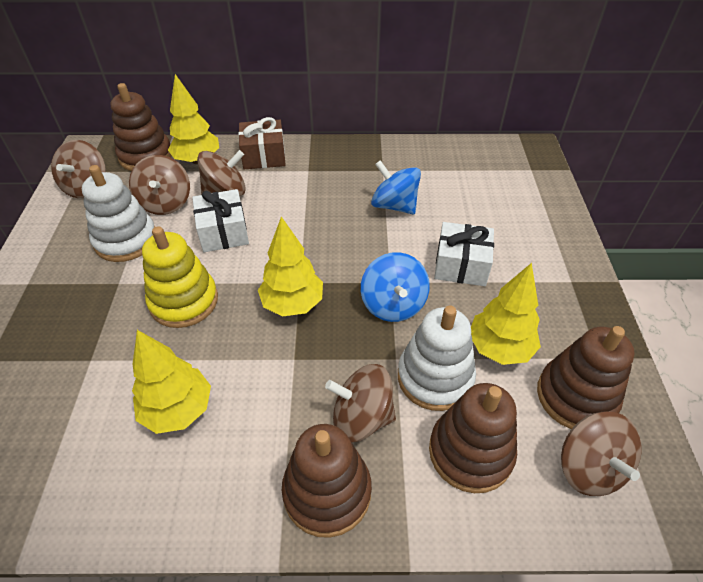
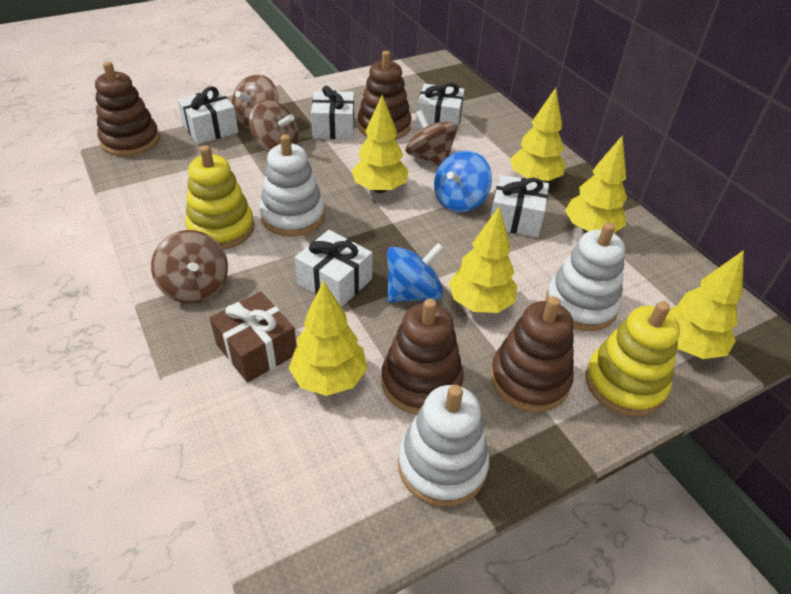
brown spinning top: 5 -> 4
white gift: 2 -> 5
white stacking toy: 2 -> 3
yellow stacking toy: 1 -> 2
yellow tree: 4 -> 6

